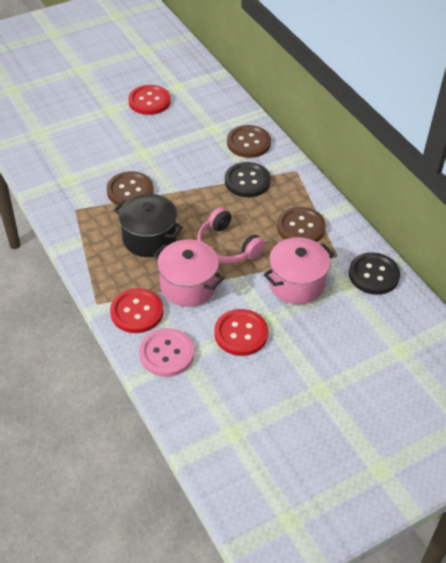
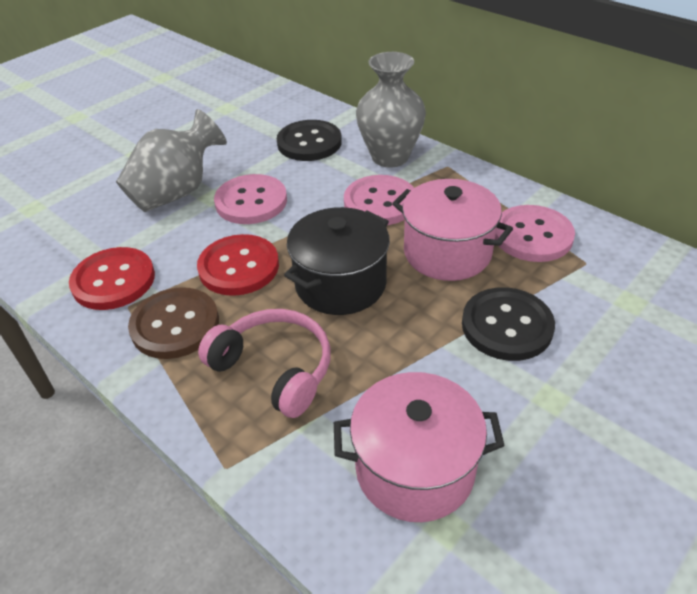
brown button: 3 -> 1
grey vase: 0 -> 2
pink button: 1 -> 3
red button: 3 -> 2

